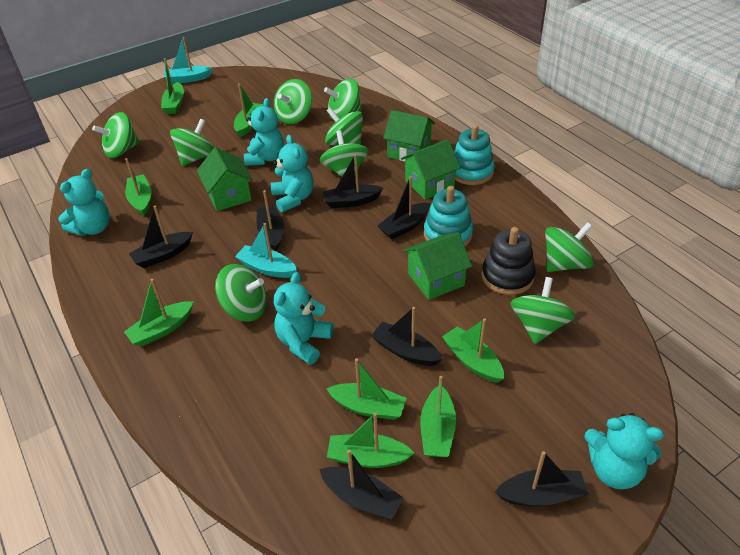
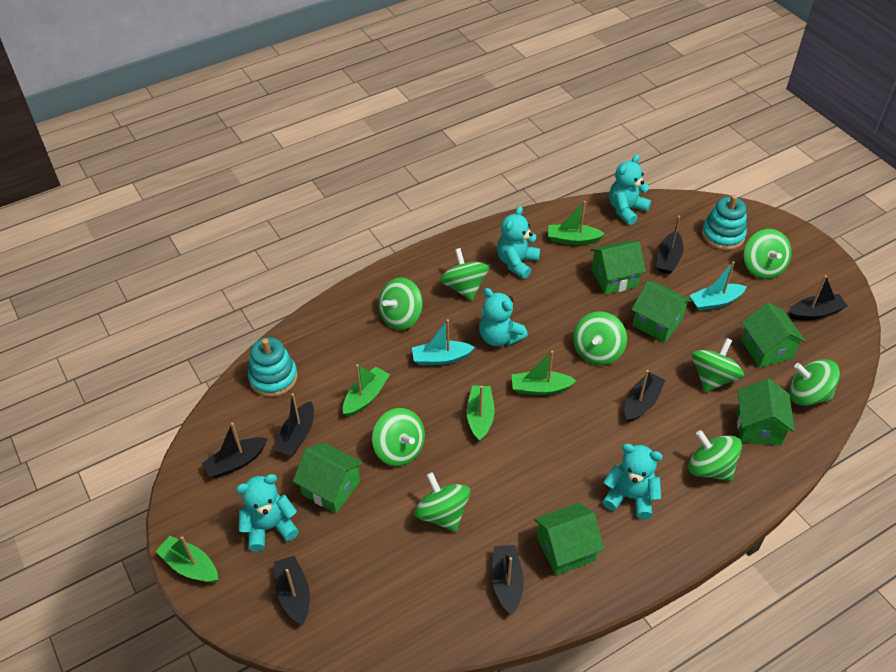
black stacking toy: 1 -> 0
green boat: 8 -> 5
green house: 4 -> 6

